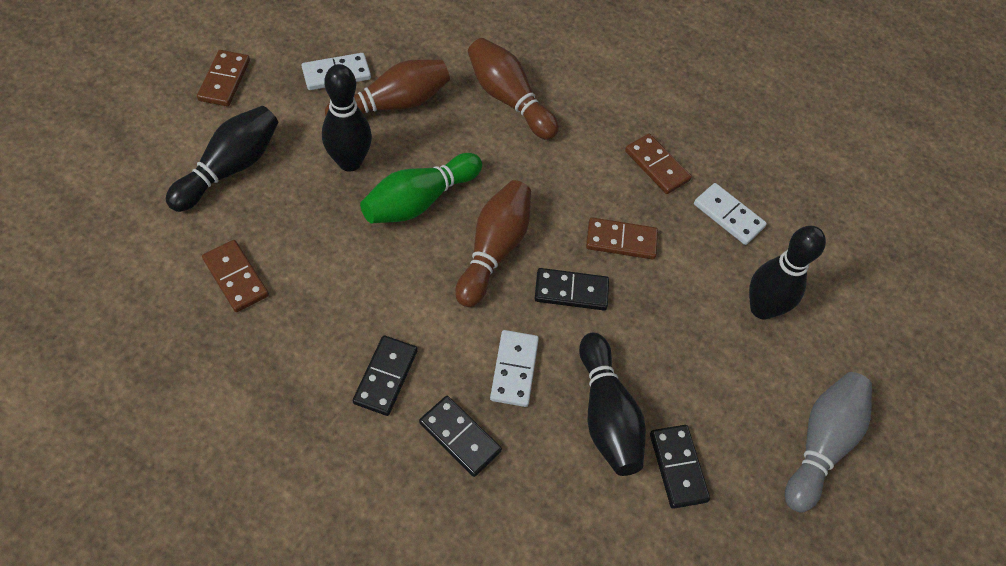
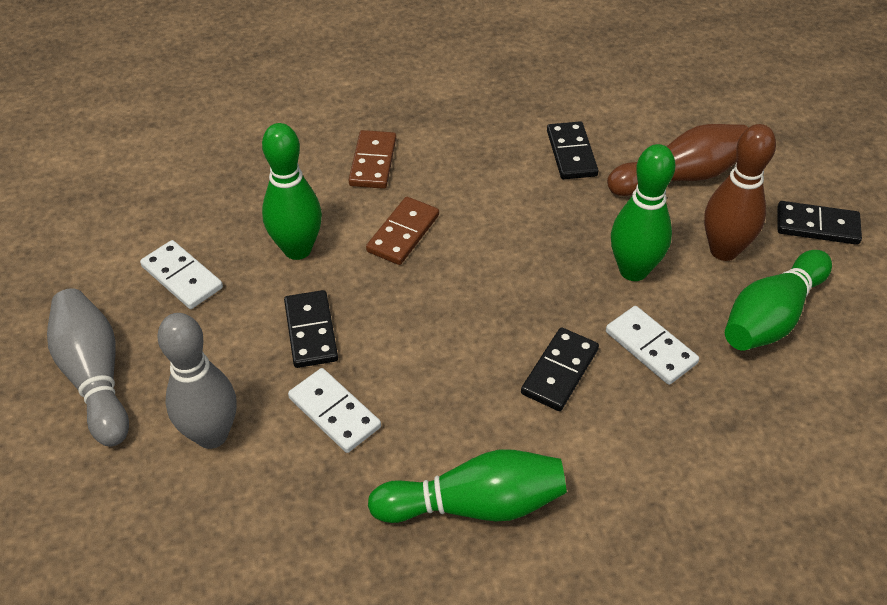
black bowling pin: 4 -> 0
brown bowling pin: 3 -> 2
brown domino: 4 -> 2
green bowling pin: 1 -> 4
grey bowling pin: 1 -> 2

